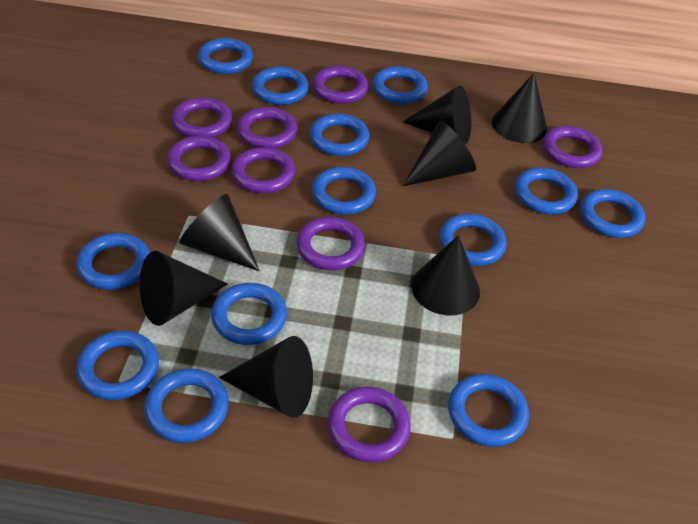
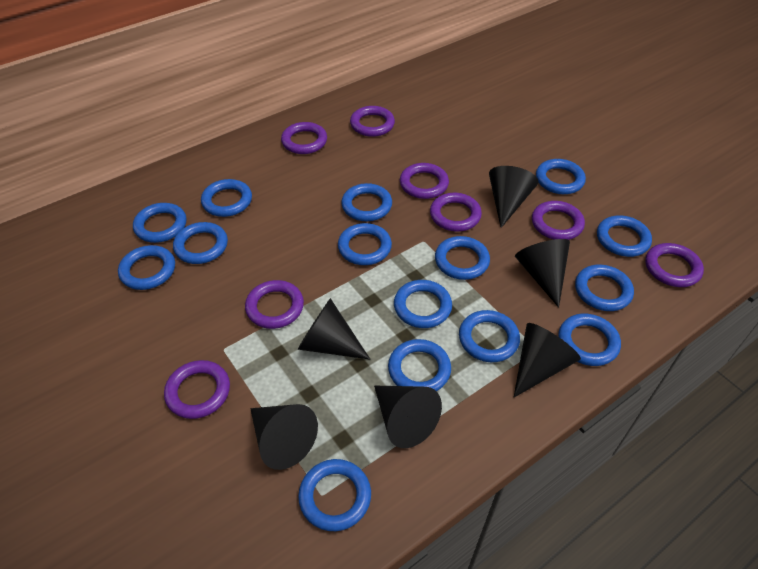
black cone: 7 -> 6
blue ring: 13 -> 15

